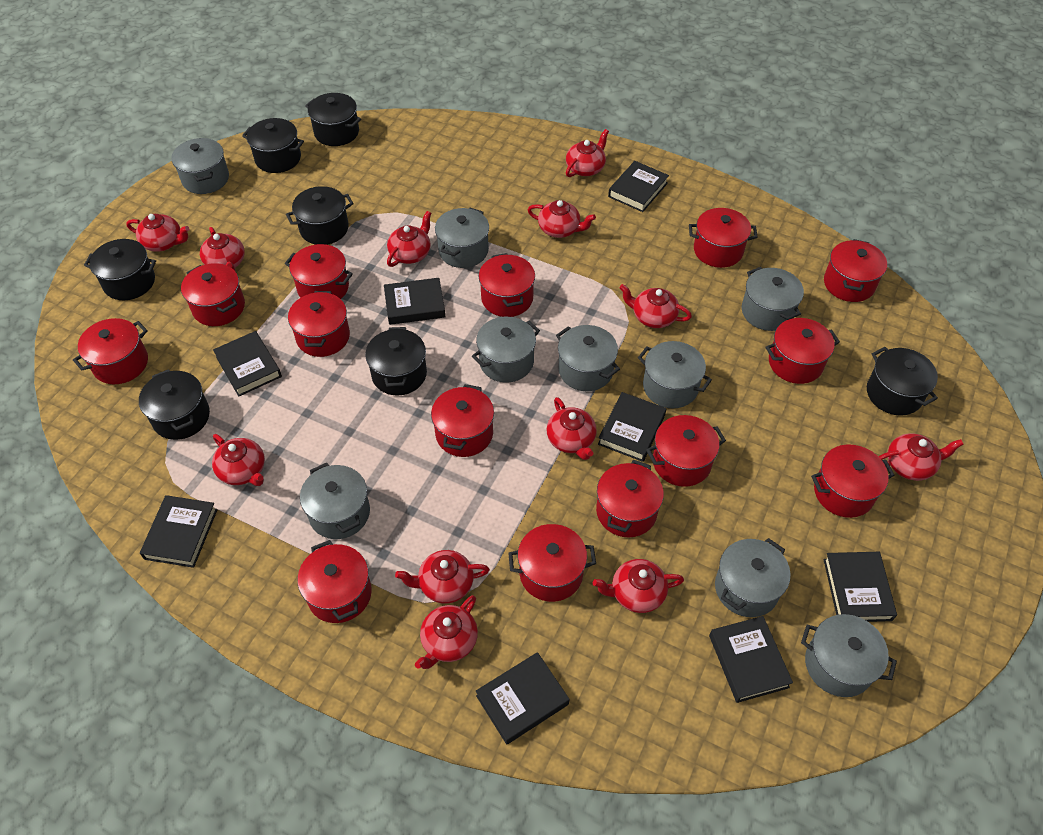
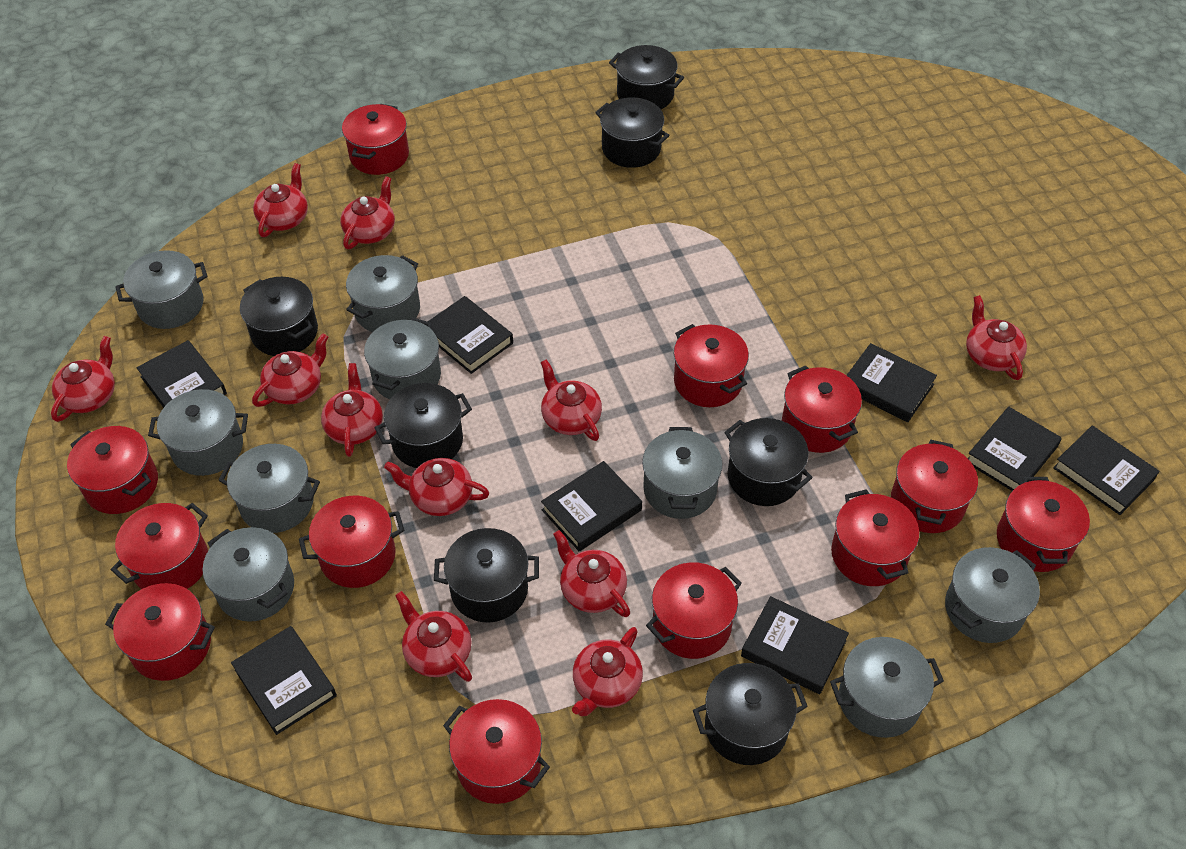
red pot: 14 -> 12
red teapot: 12 -> 11

